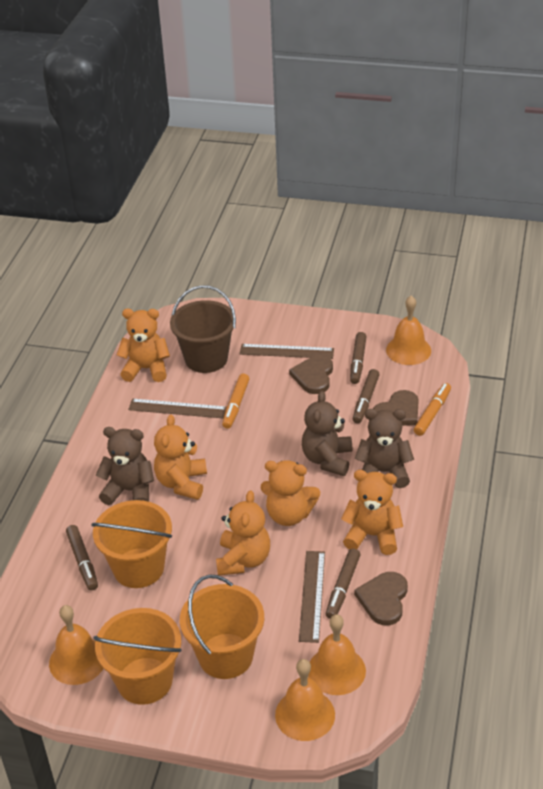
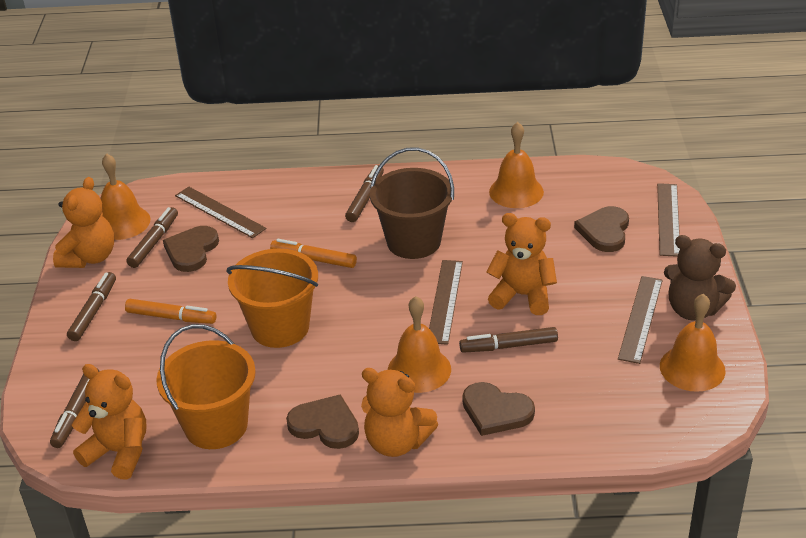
brown heart: 3 -> 4
brown marker: 4 -> 5
brown ruler: 3 -> 4
brown teddy bear: 3 -> 1
orange bucket: 3 -> 2
orange teddy bear: 5 -> 4

